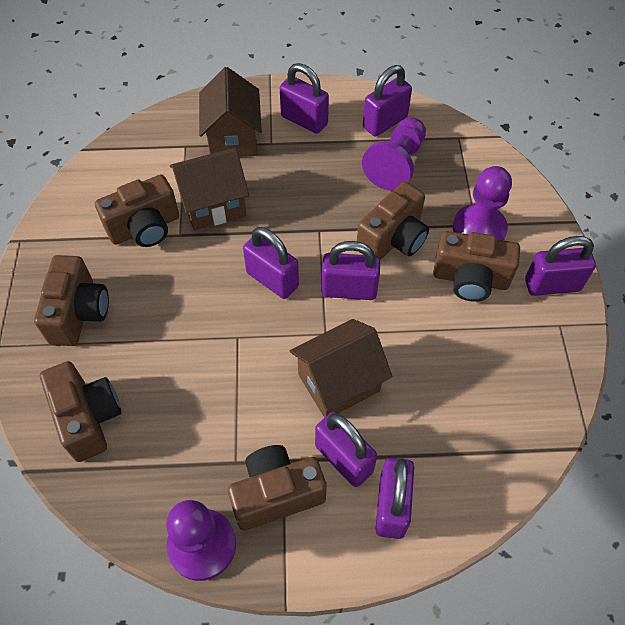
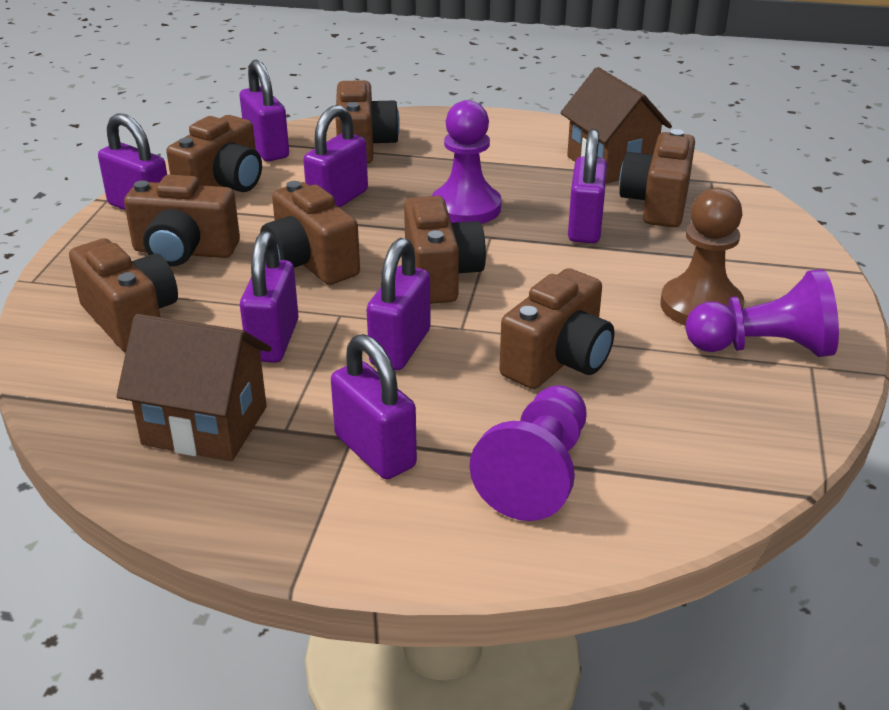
brown camera: 6 -> 8
brown house: 3 -> 2
brown pawn: 0 -> 1

